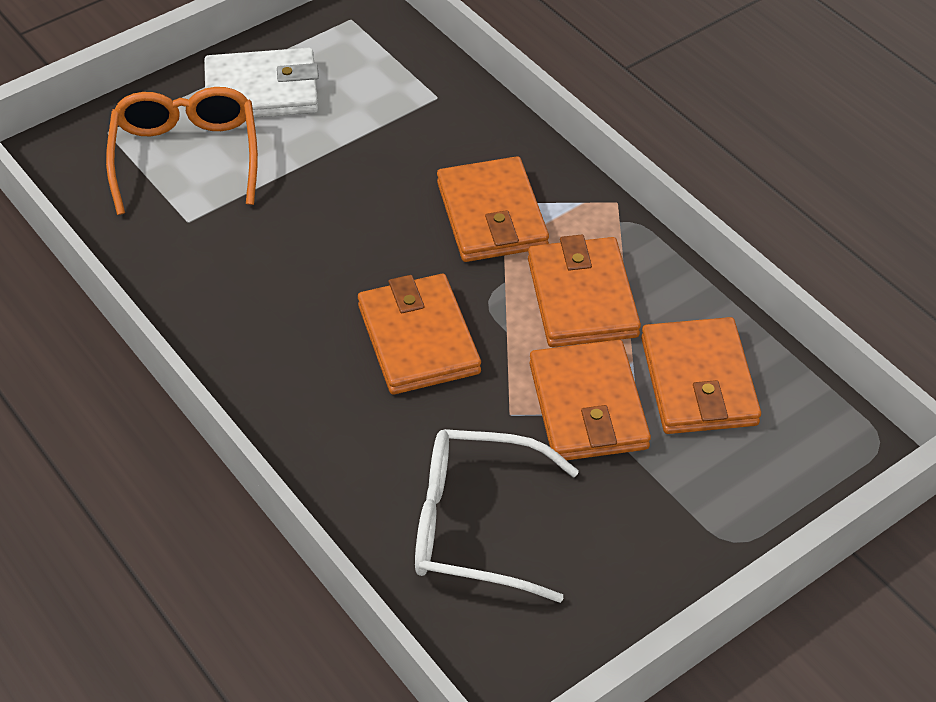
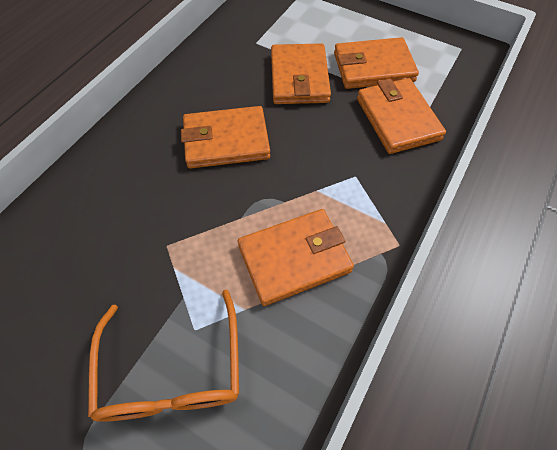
white glasses: 1 -> 0
white wallet: 1 -> 0

